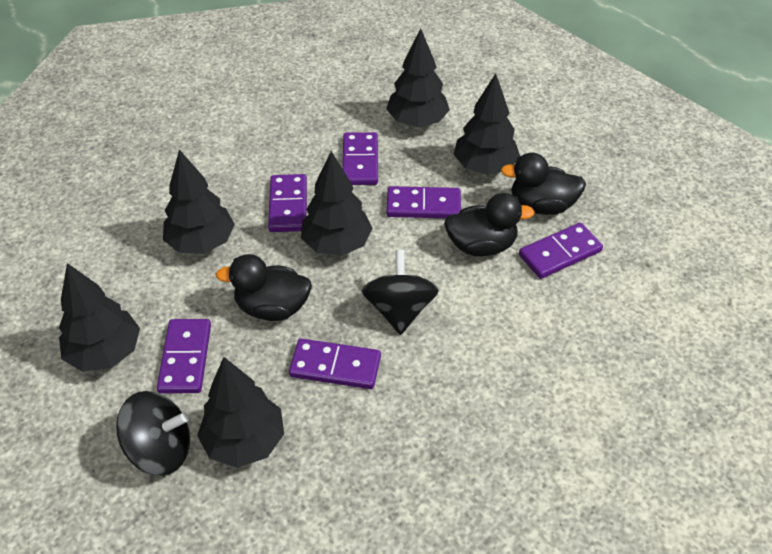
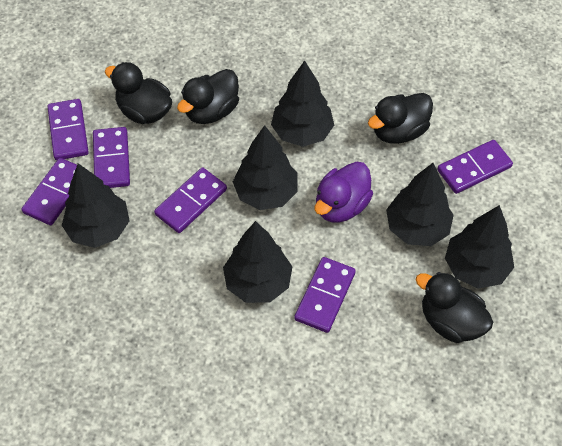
black duck: 3 -> 4
black spinning top: 2 -> 0
purple duck: 0 -> 1

